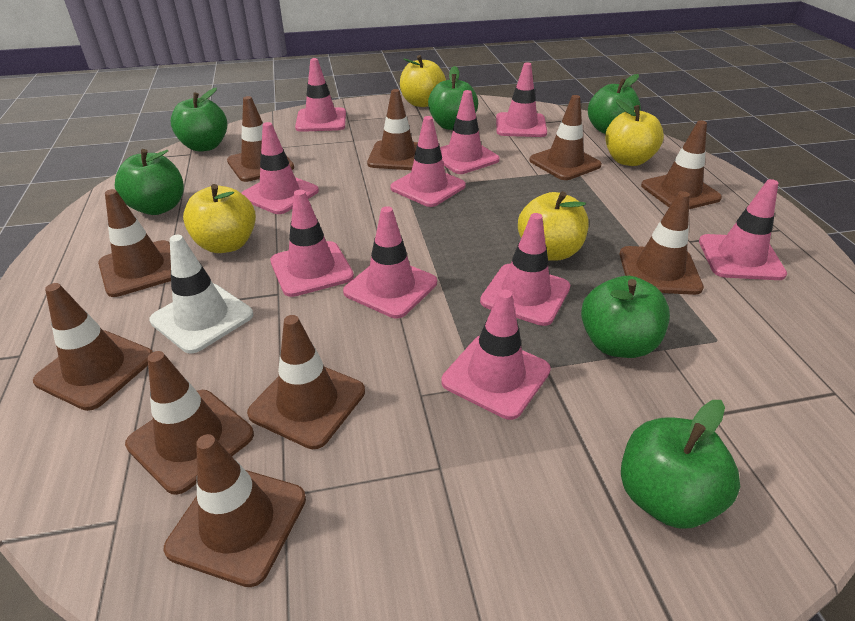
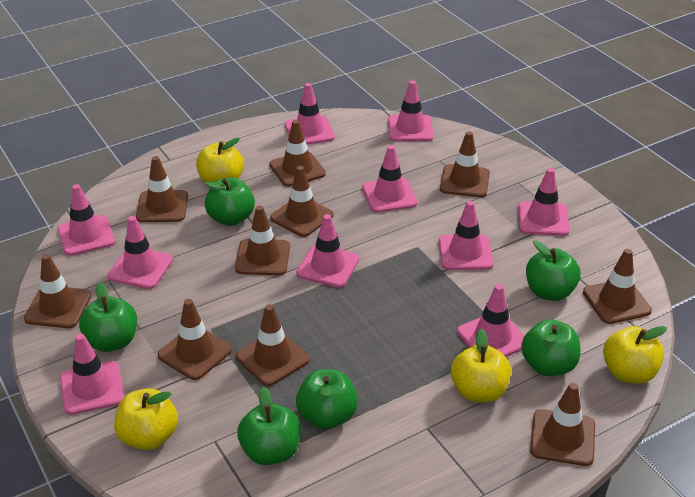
white traffic cone: 1 -> 0

